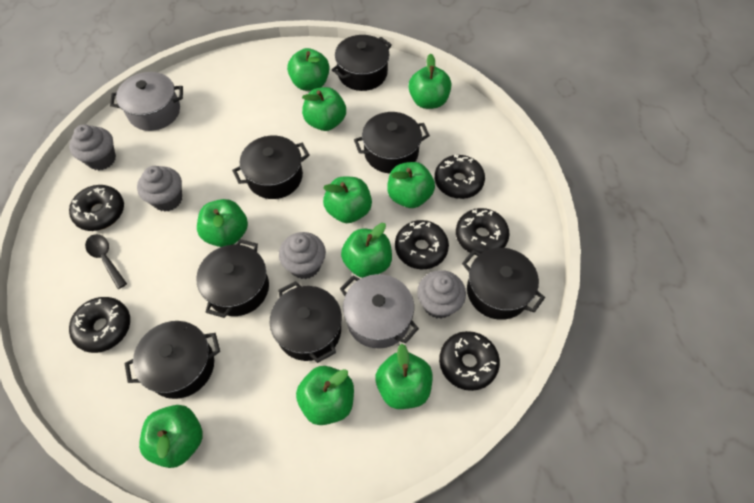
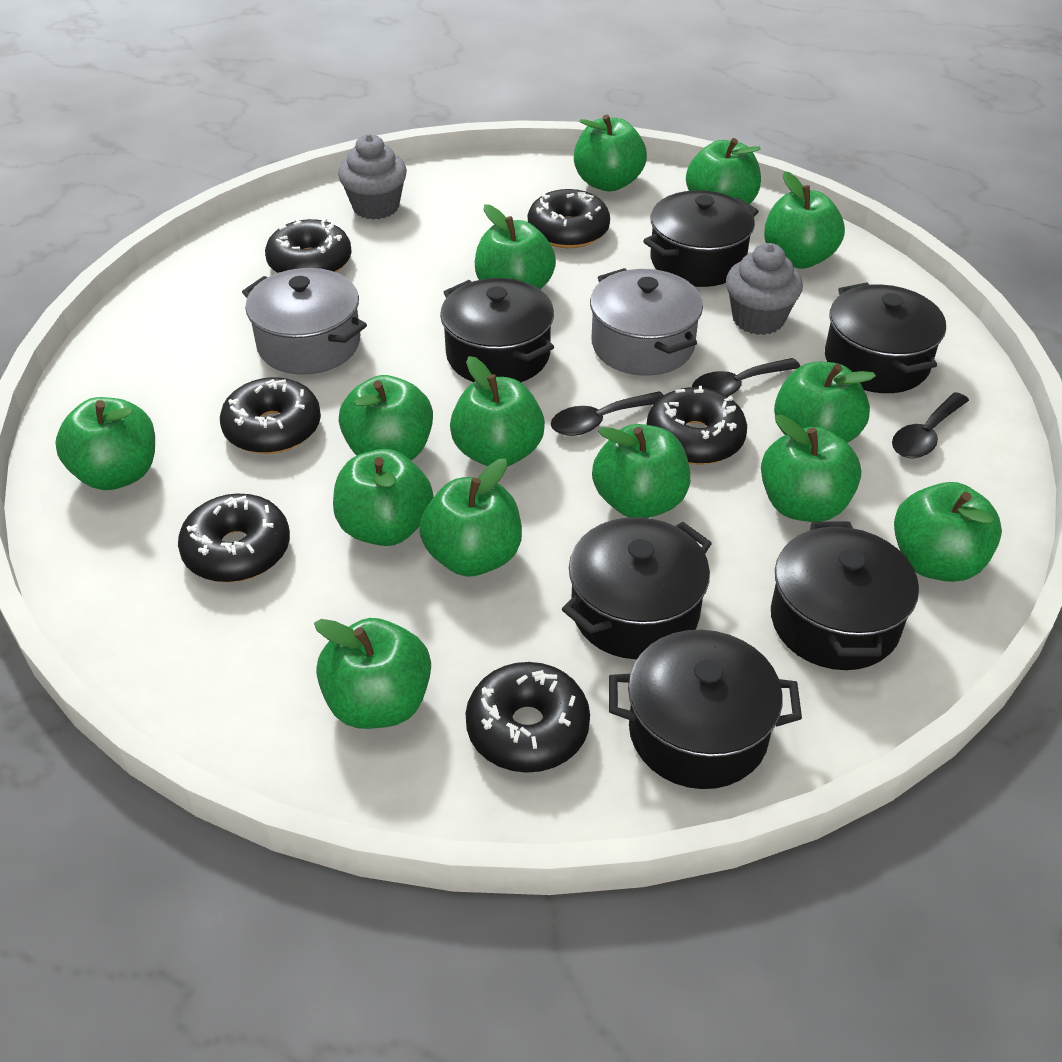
black pot: 7 -> 6
black spoon: 1 -> 3
green apple: 10 -> 14
grey cupcake: 4 -> 2

